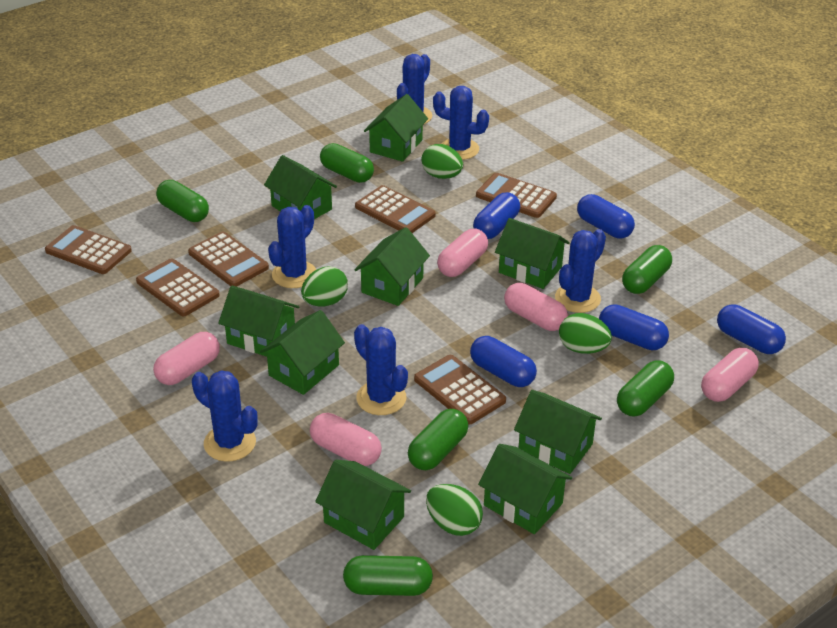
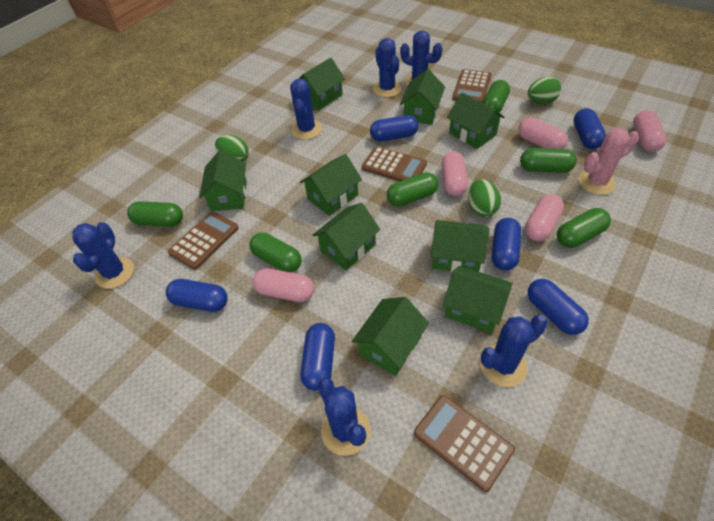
blue capsule: 5 -> 6
brown calculator: 6 -> 4
green egg: 4 -> 3
pink cactus: 0 -> 1

